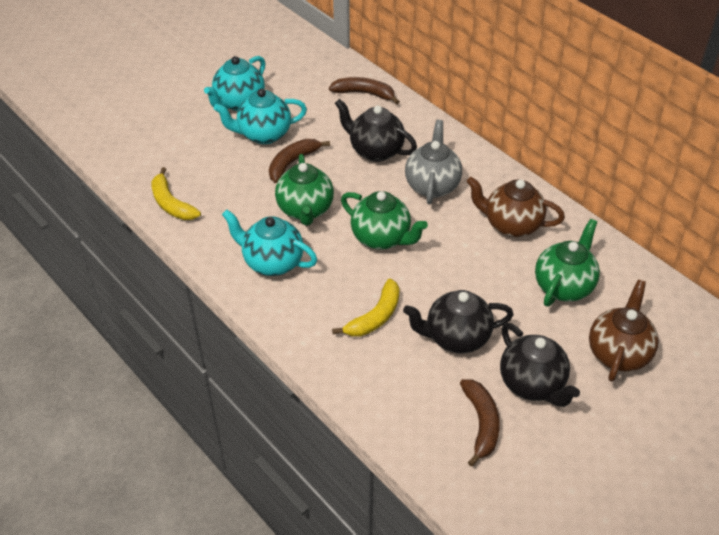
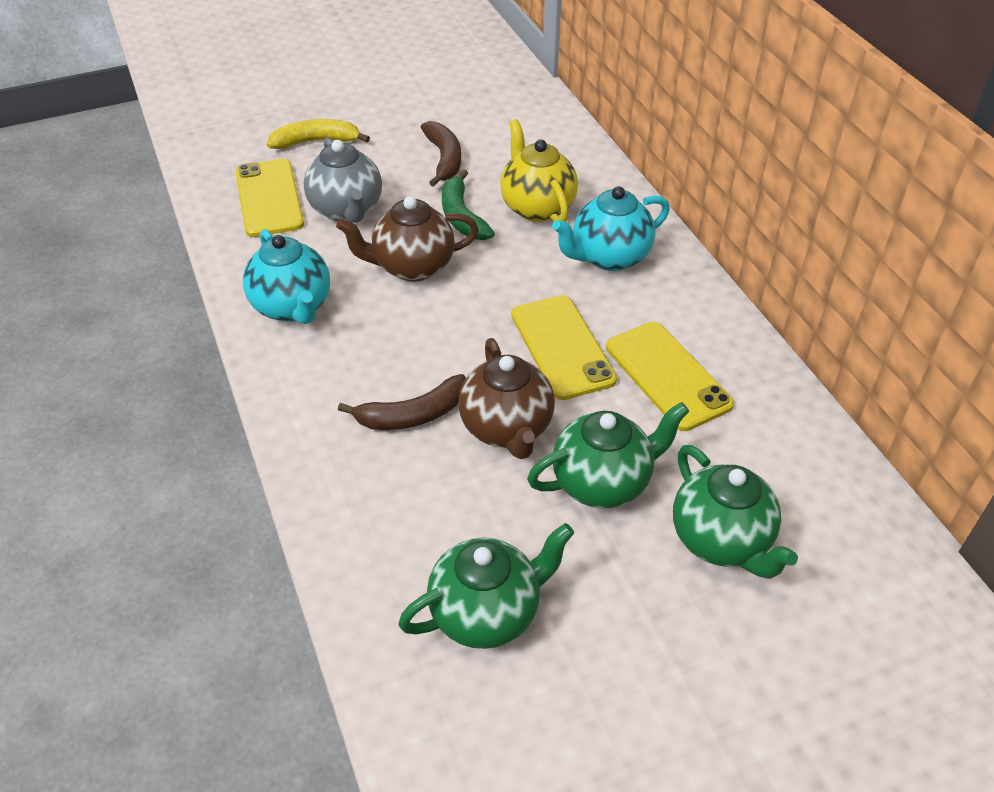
black teapot: 3 -> 0
brown banana: 3 -> 2
green banana: 0 -> 1
turquoise teapot: 3 -> 2
yellow banana: 2 -> 1
yellow phone: 0 -> 3
yellow teapot: 0 -> 1

